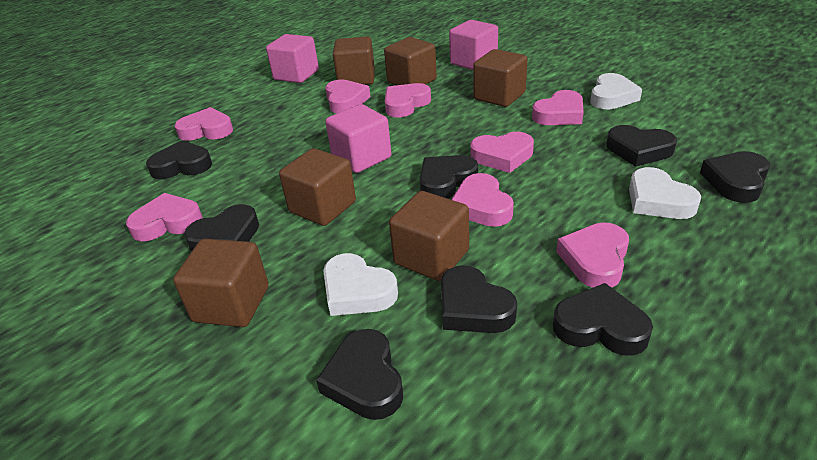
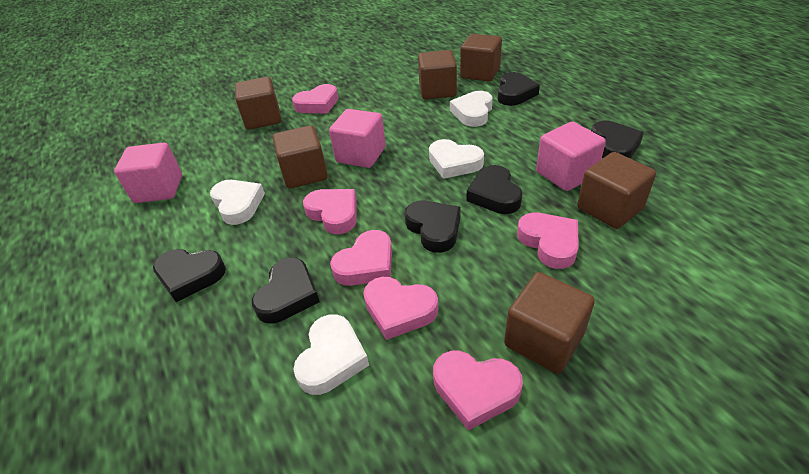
black heart: 8 -> 6
pink heart: 8 -> 6
white heart: 3 -> 4

